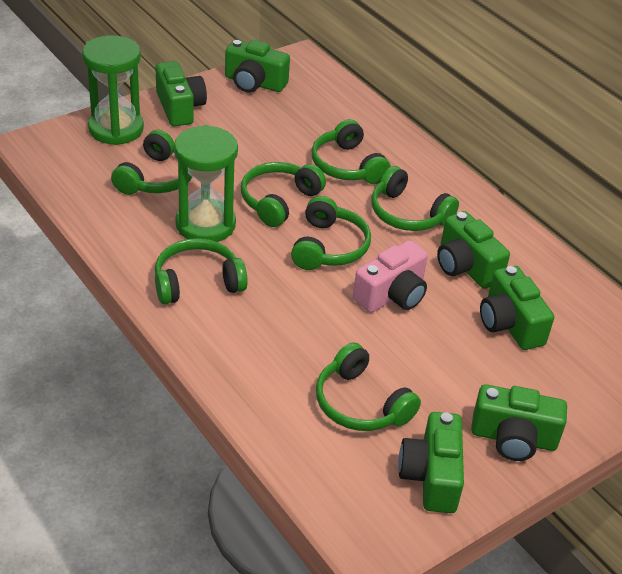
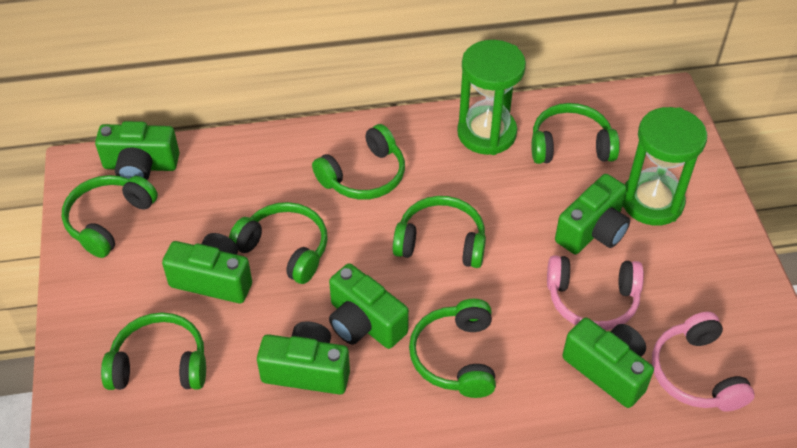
pink camera: 1 -> 0
pink headphones: 0 -> 2

